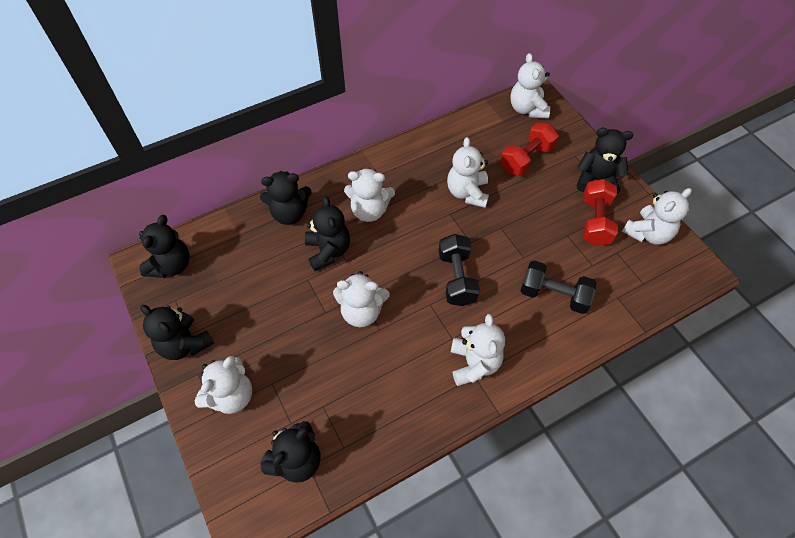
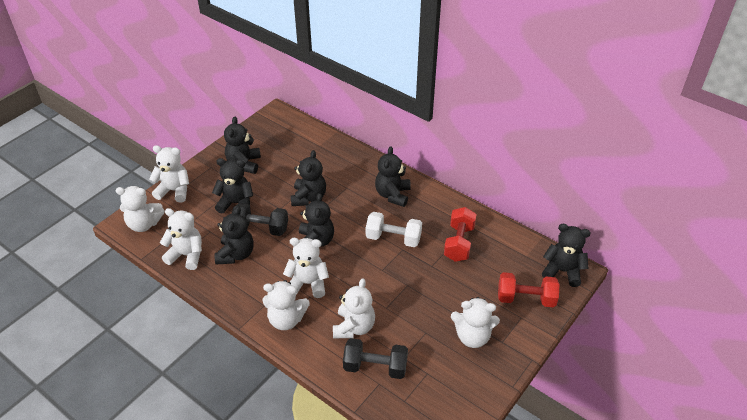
black teddy bear: 6 -> 7
white dumbbell: 0 -> 1

